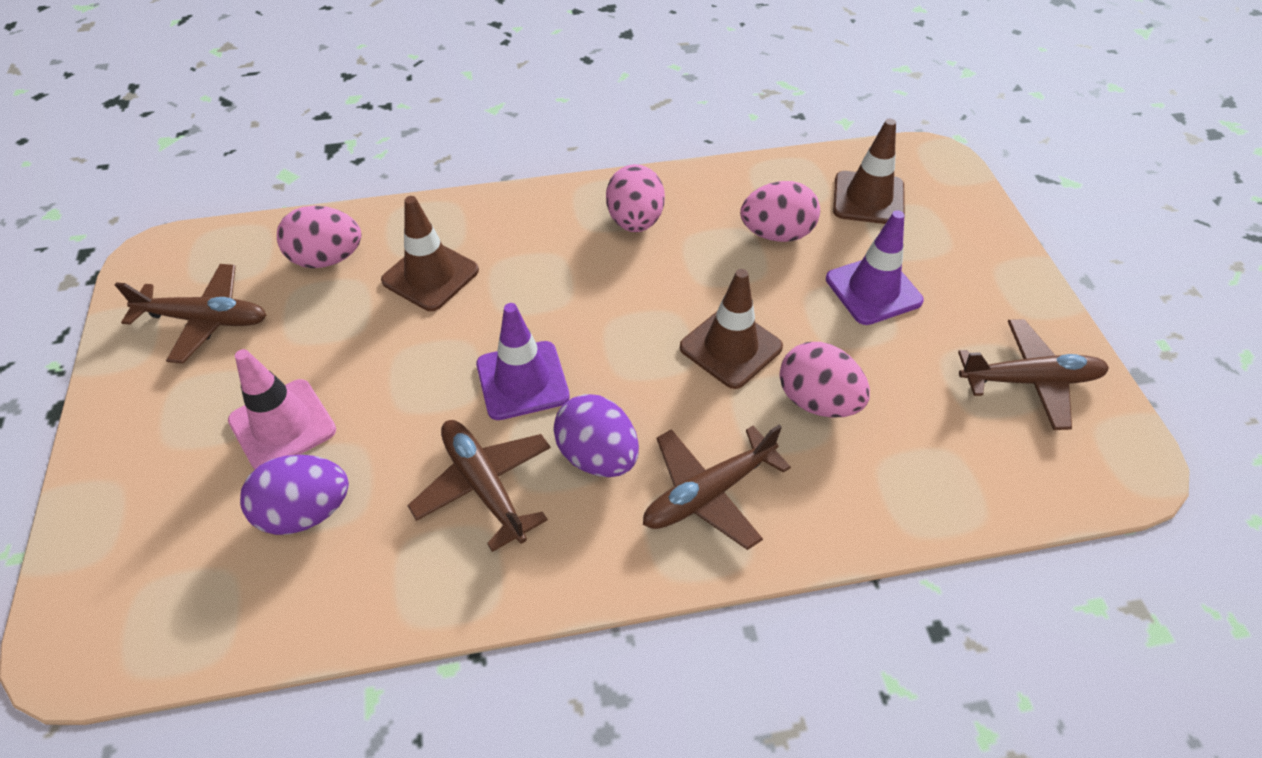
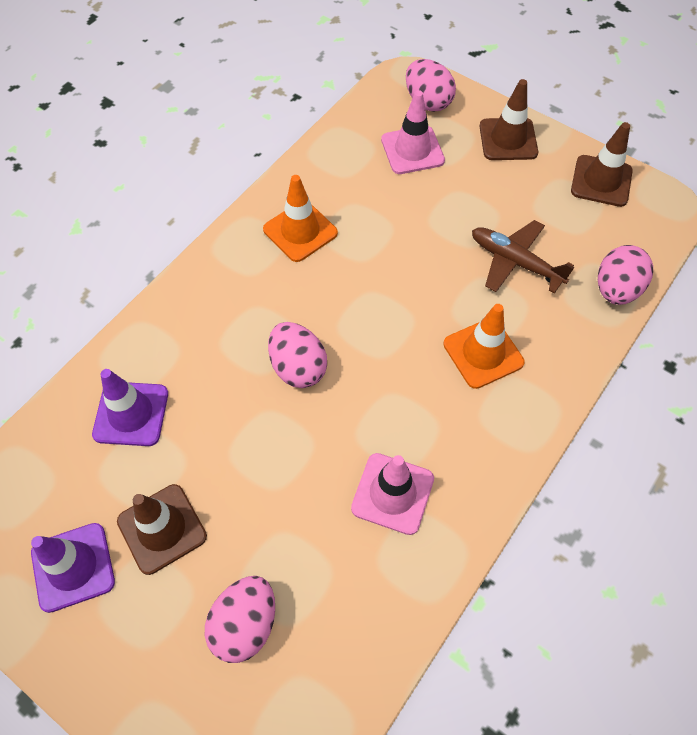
brown plane: 4 -> 1
orange traffic cone: 0 -> 2
pink traffic cone: 1 -> 2
purple egg: 2 -> 0

